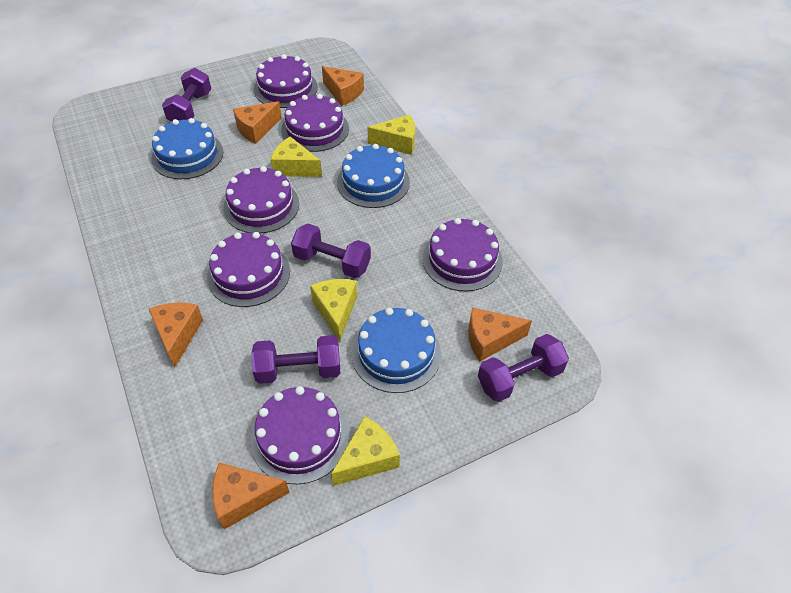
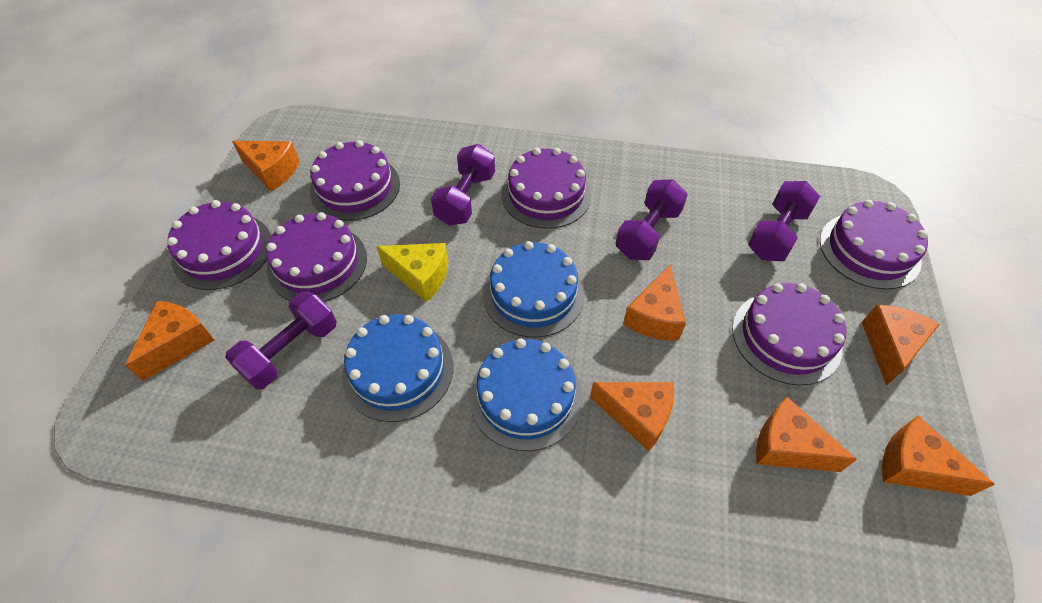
orange cheese: 5 -> 7
yellow cheese: 4 -> 1

